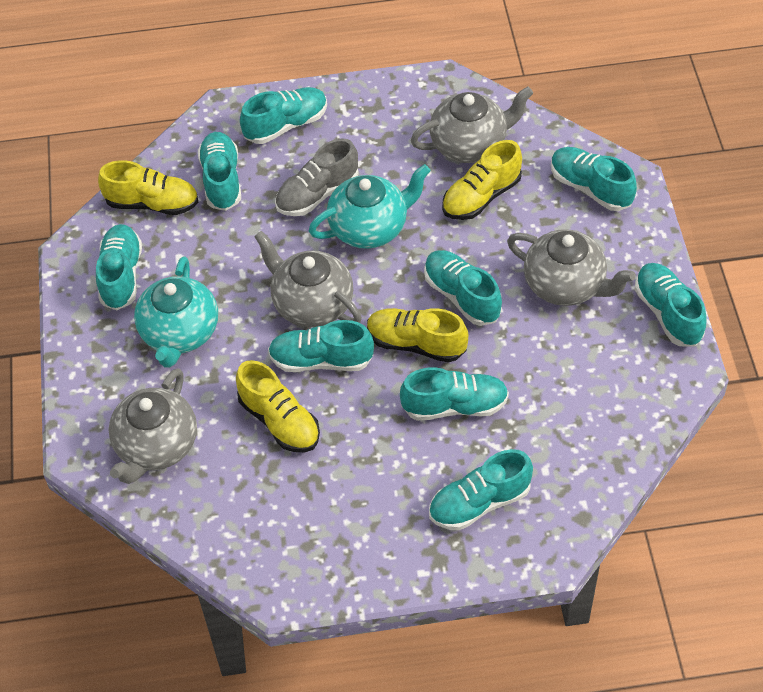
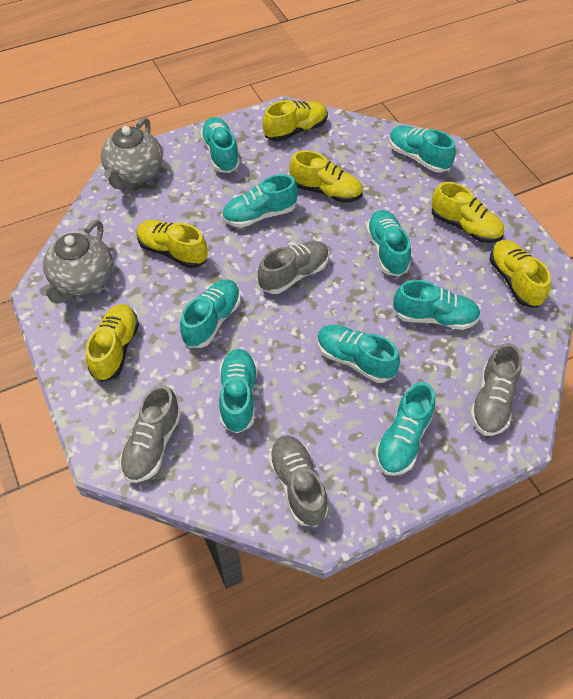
grey shoe: 1 -> 4
grey teapot: 4 -> 2
turquoise teapot: 2 -> 0
yellow shoe: 4 -> 6

